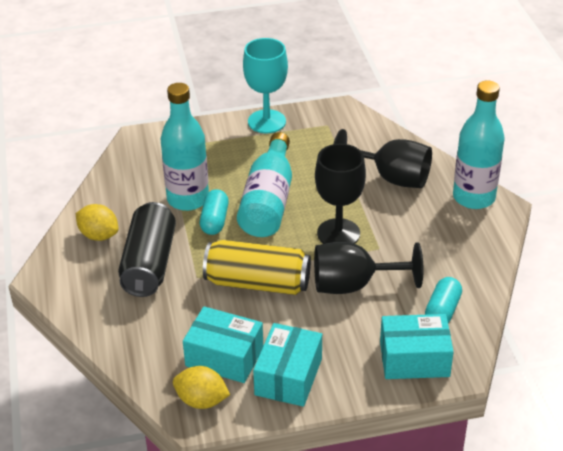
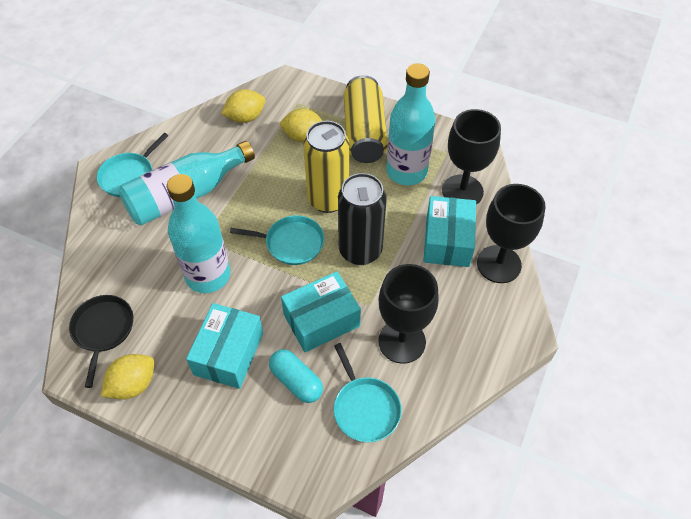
black pan: 0 -> 1
turquoise capsule: 2 -> 1
turquoise goblet: 1 -> 0
turquoise pan: 0 -> 3
yellow can: 1 -> 2
yellow lemon: 2 -> 3

